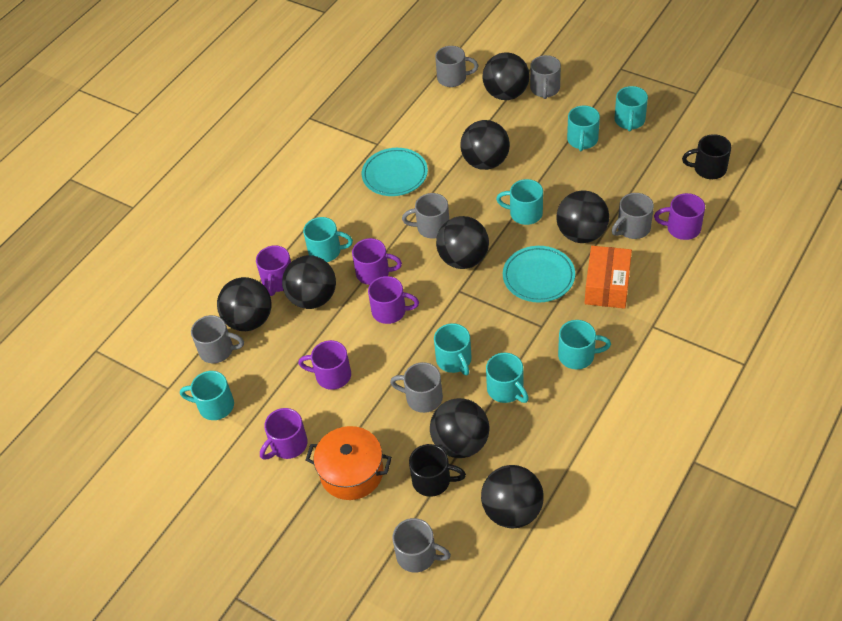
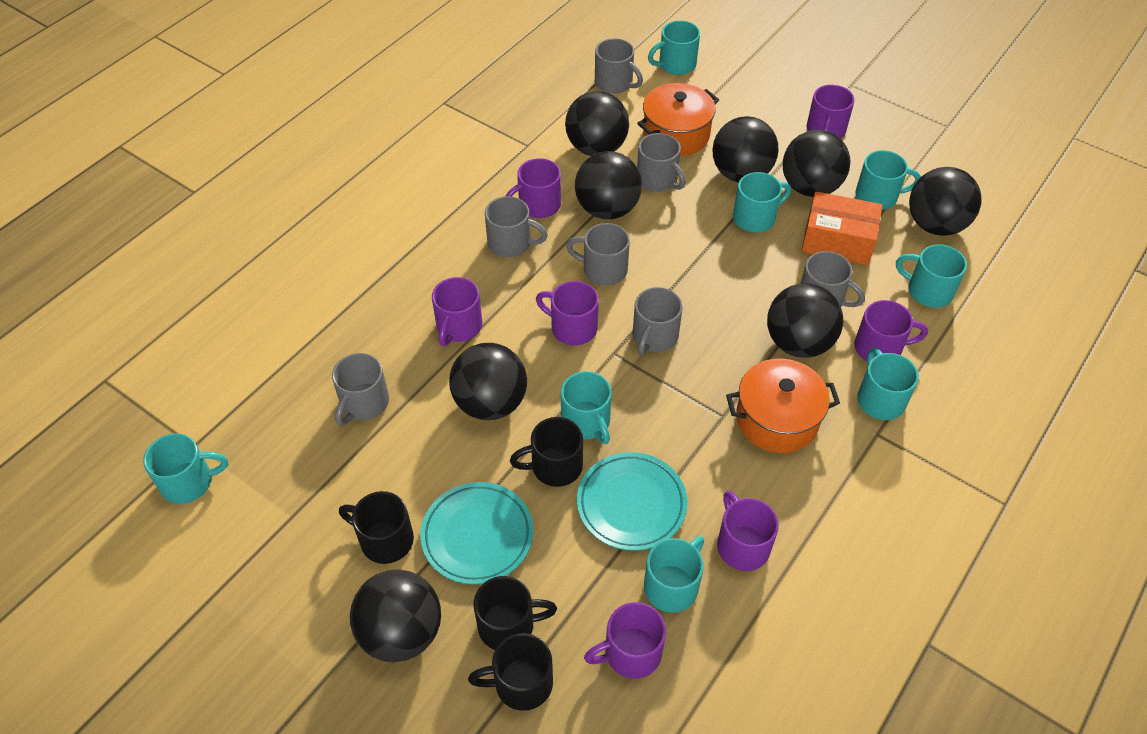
black mug: 2 -> 4
orange pot: 1 -> 2
purple mug: 6 -> 7

